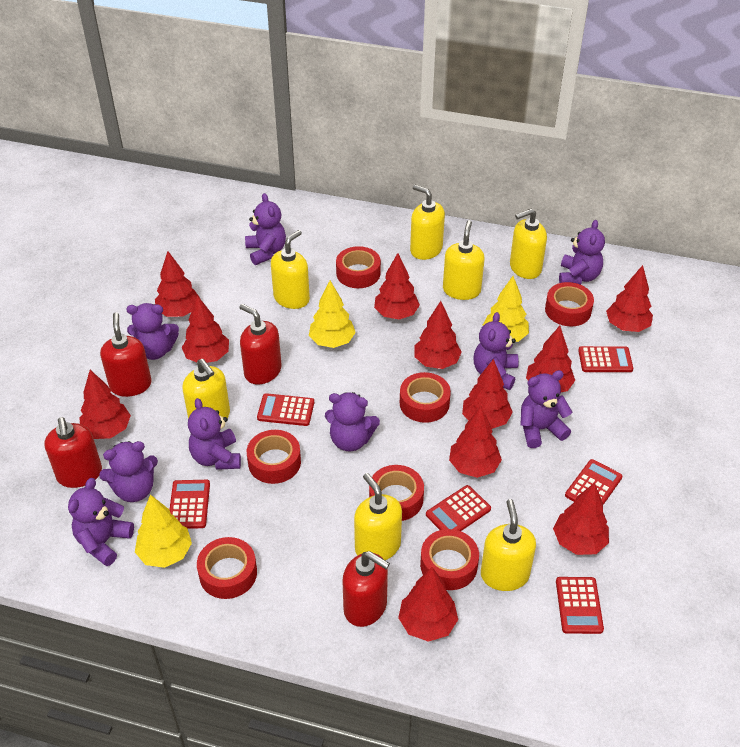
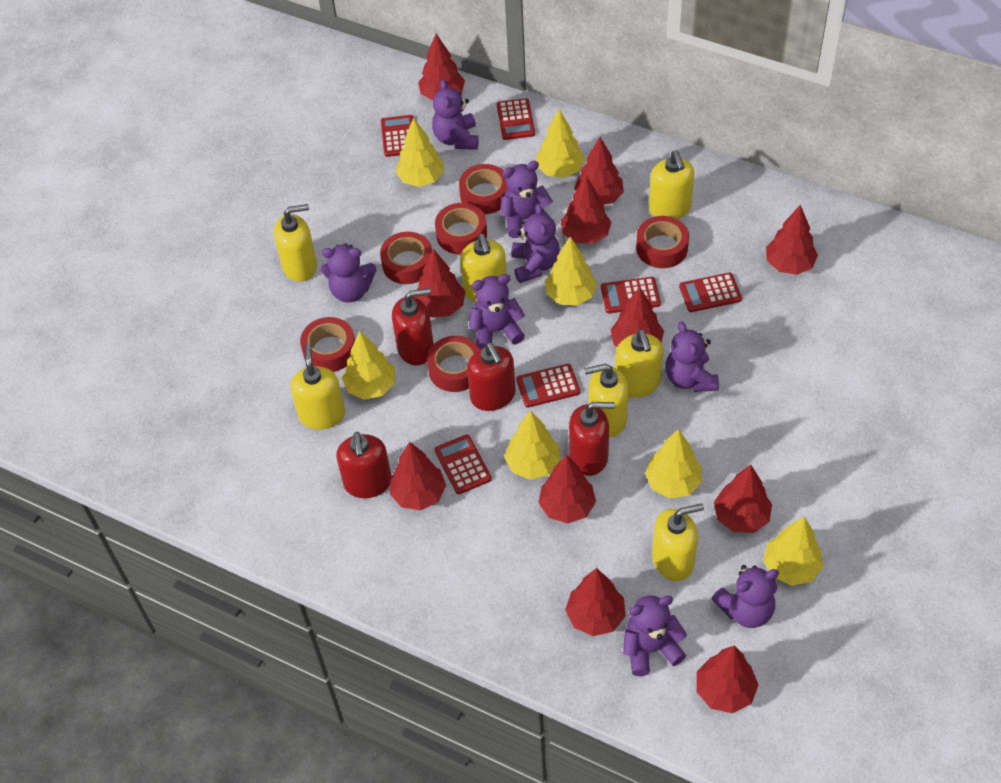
purple teddy bear: 9 -> 8
red tape: 7 -> 6
yellow tree: 3 -> 7

